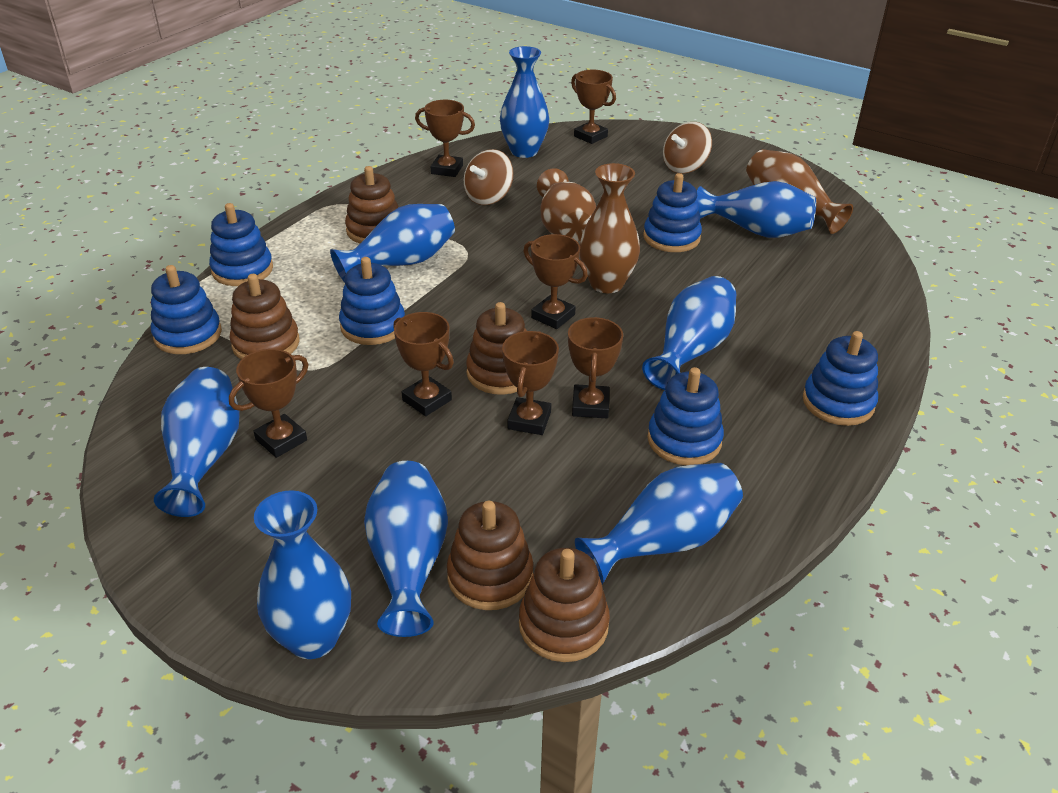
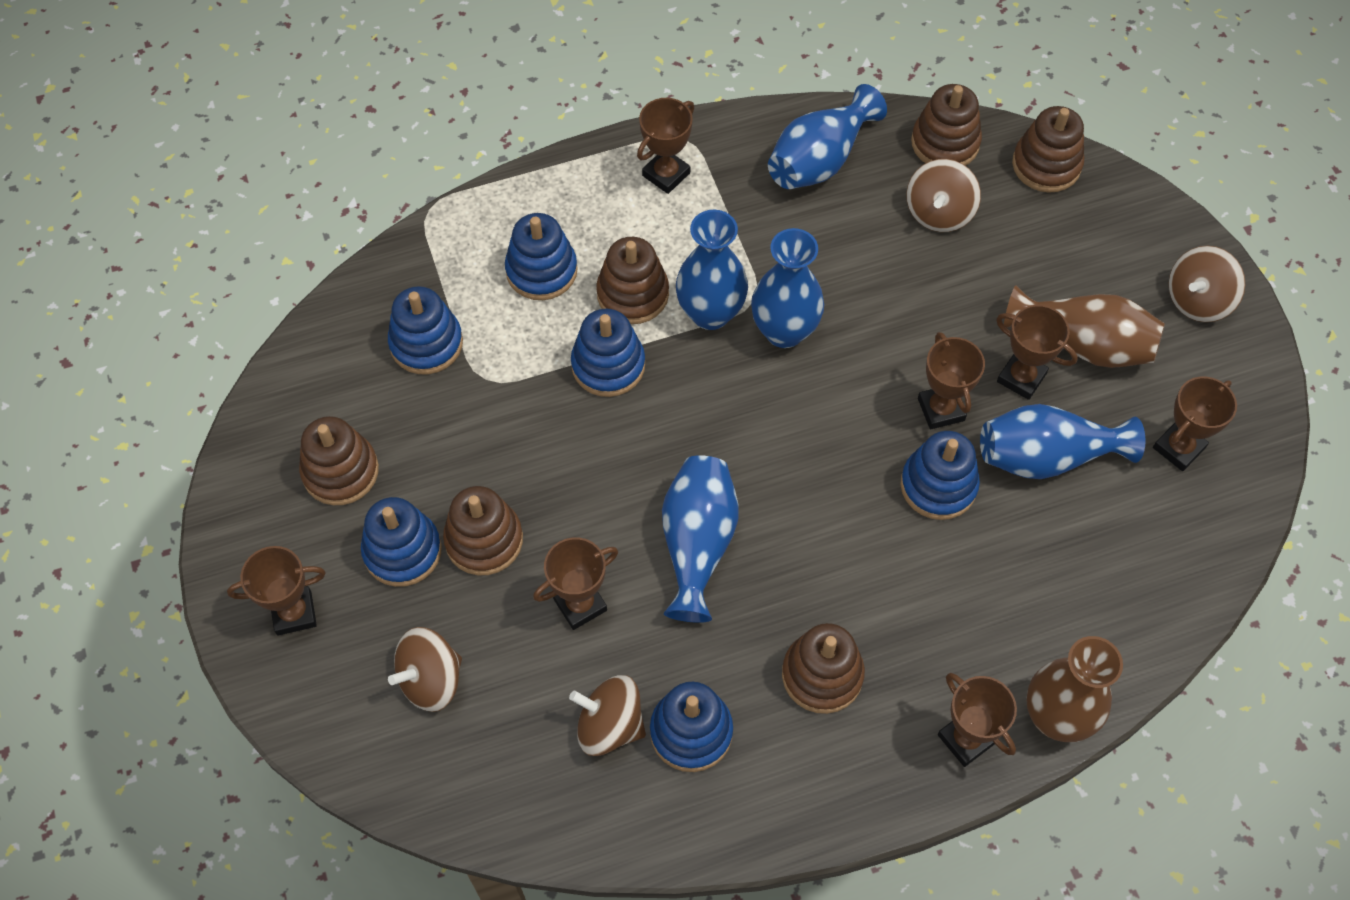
blue vase: 8 -> 5
brown spinning top: 2 -> 4
brown stacking toy: 5 -> 6
brown vase: 3 -> 2

